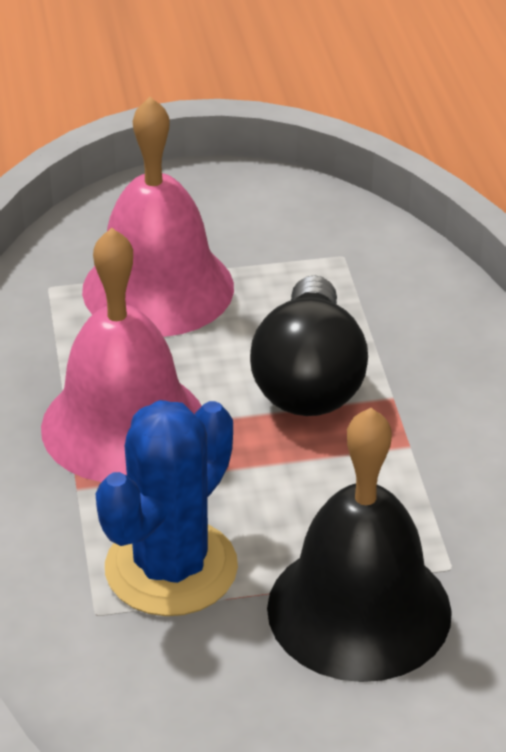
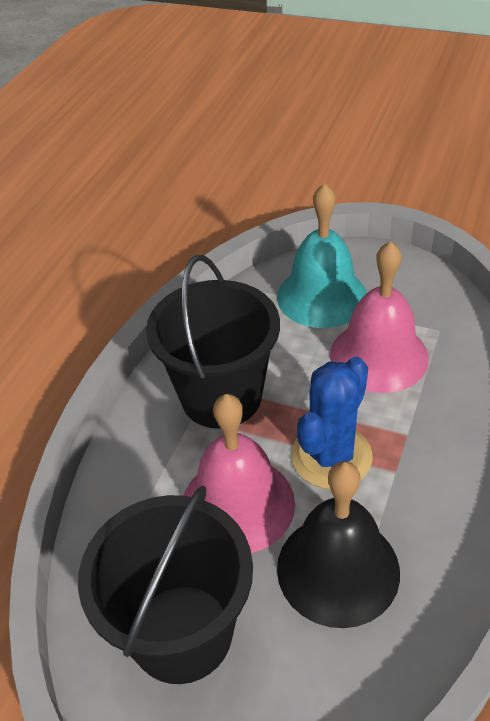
black bucket: 0 -> 2
black light bulb: 1 -> 0
turquoise bell: 0 -> 1

